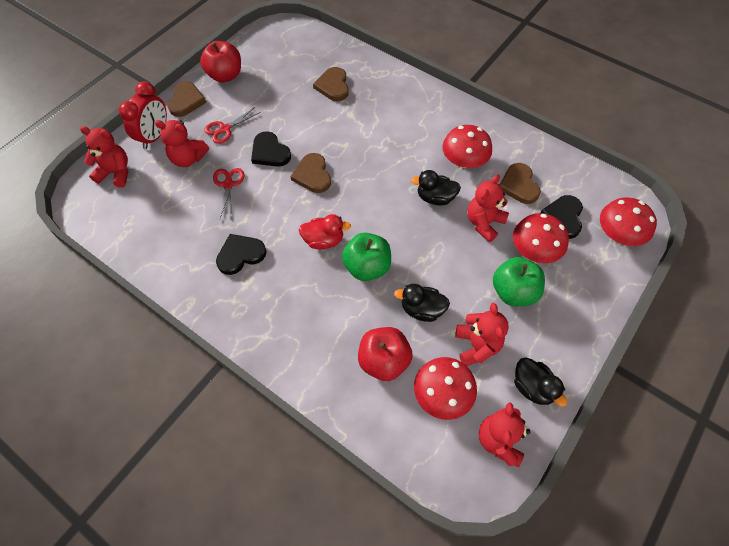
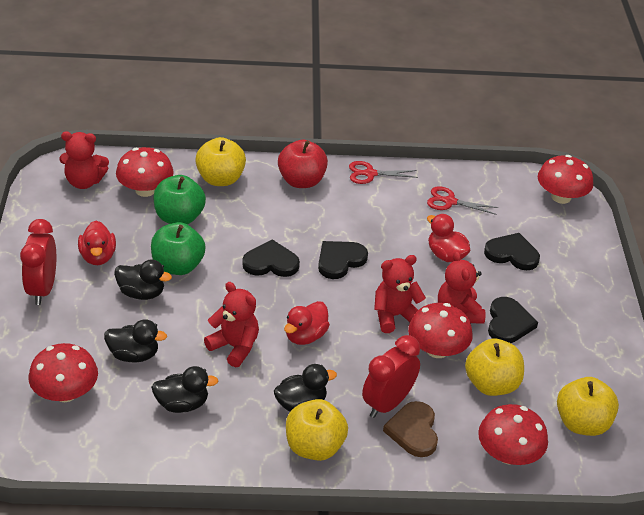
black duck: 3 -> 4
black heart: 3 -> 4
brown heart: 4 -> 1
red apple: 2 -> 1
red clock: 1 -> 2
red duck: 1 -> 3
red mushroom: 4 -> 5
red teddy bear: 5 -> 4
yellow apple: 0 -> 4

